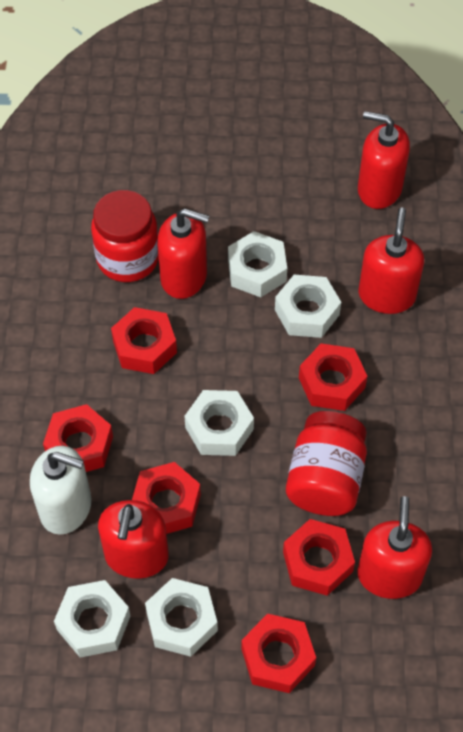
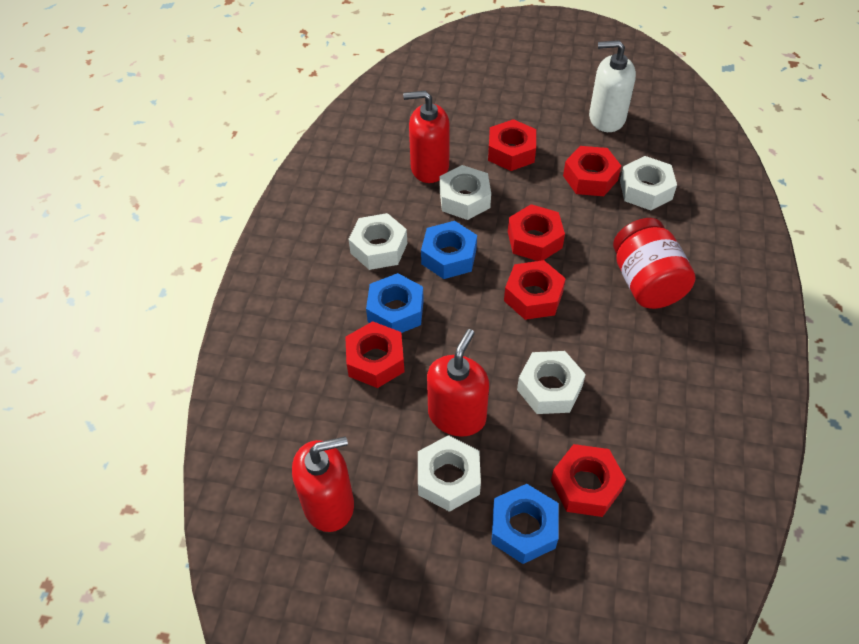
blue nut: 0 -> 3
red jar: 2 -> 1
red soap dispenser: 5 -> 3

